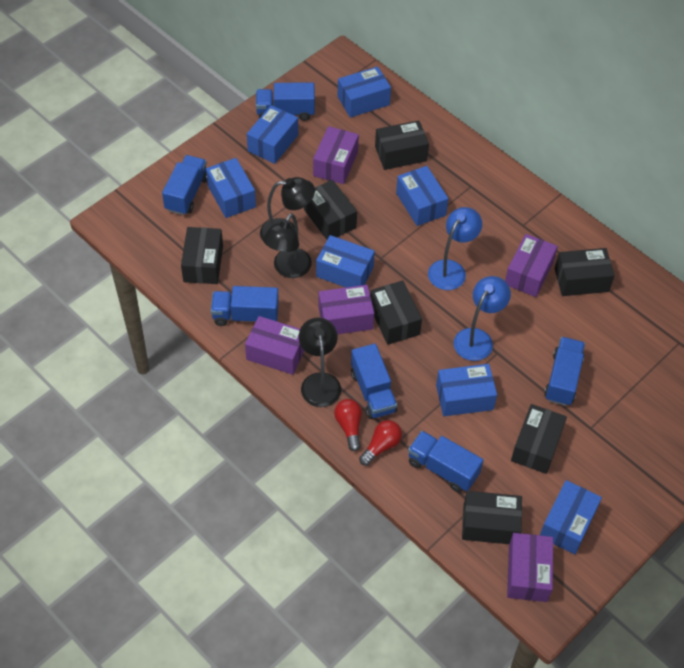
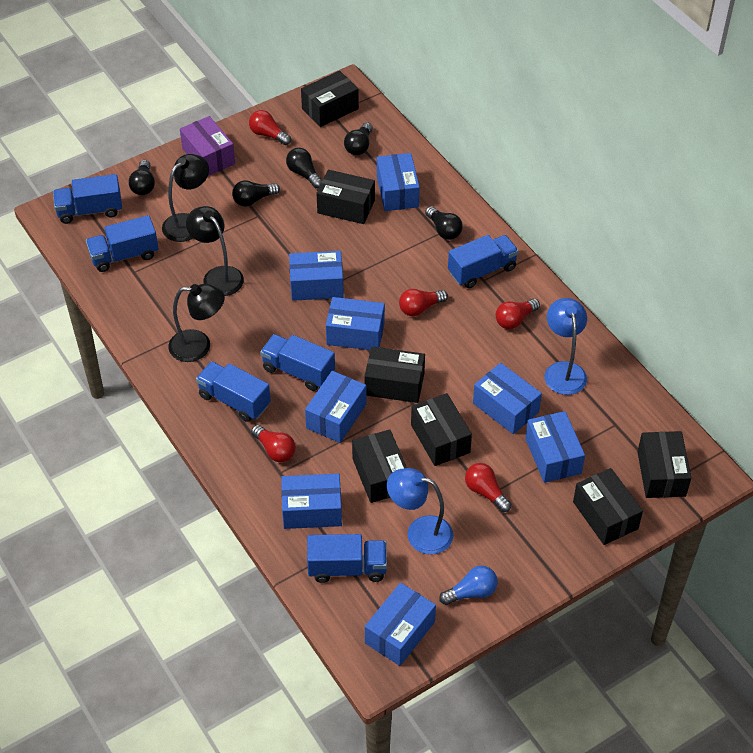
black light bulb: 0 -> 5
blue box: 7 -> 8
blue light bulb: 0 -> 1
purple box: 5 -> 1
red light bulb: 2 -> 5

